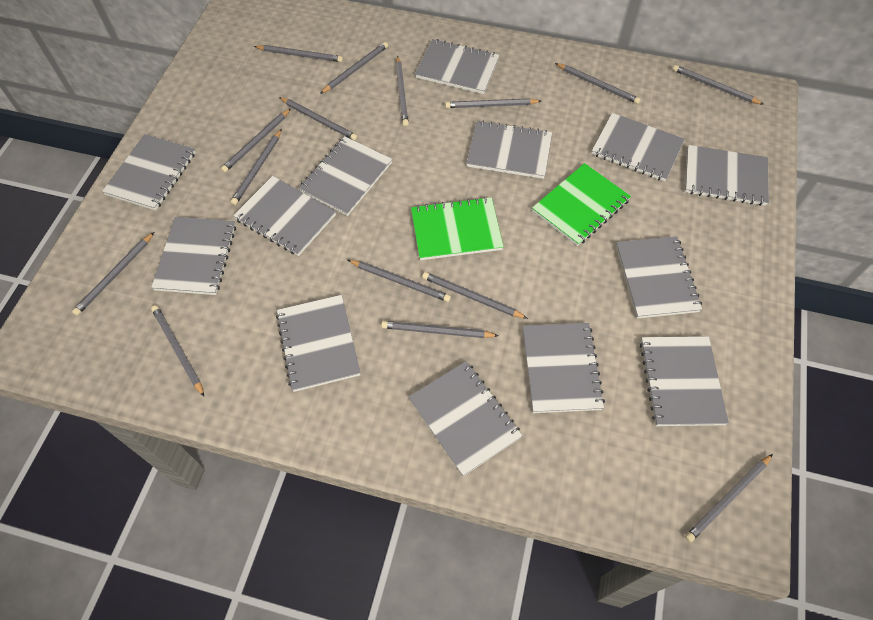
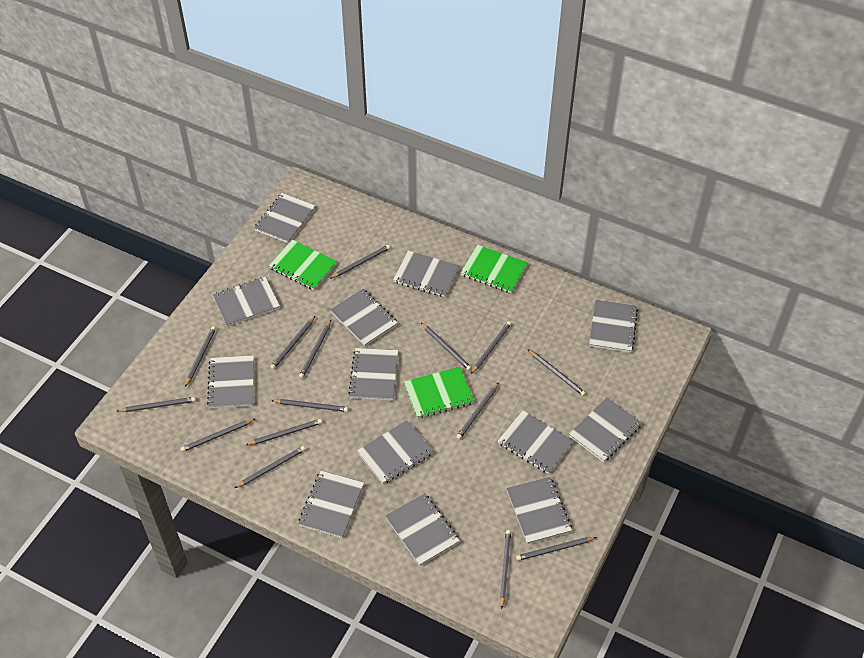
green notebook: 2 -> 3

